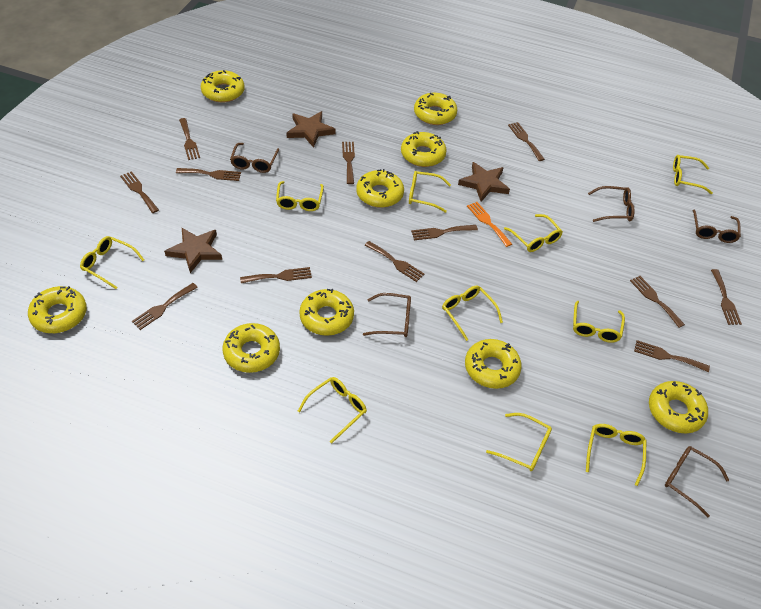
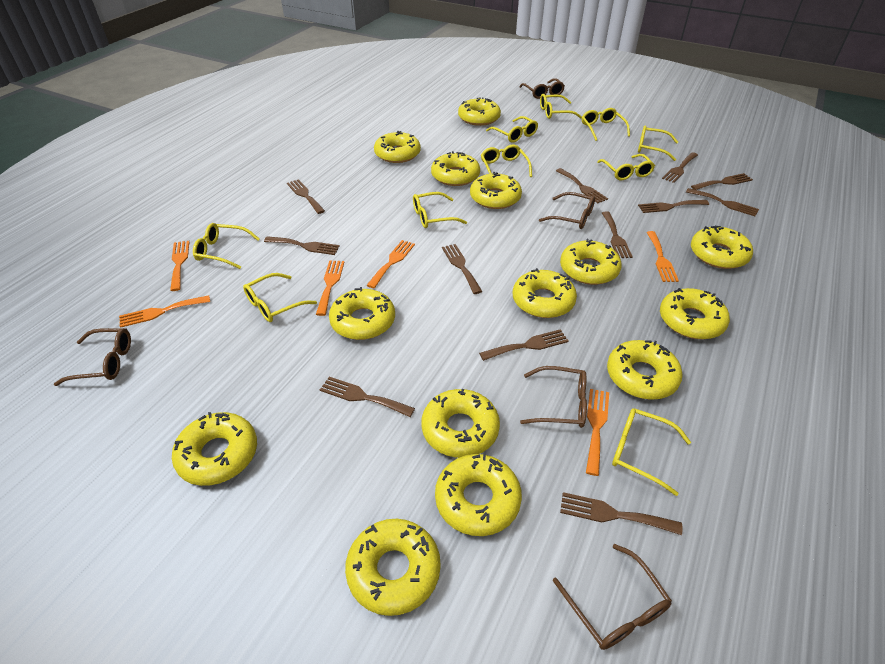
brown star: 3 -> 0
orange fork: 1 -> 6
yellow donut: 9 -> 14

